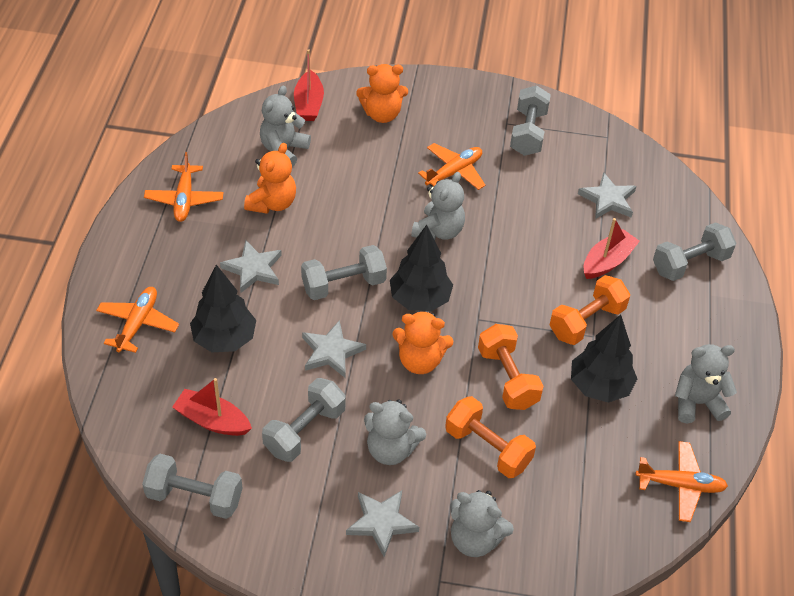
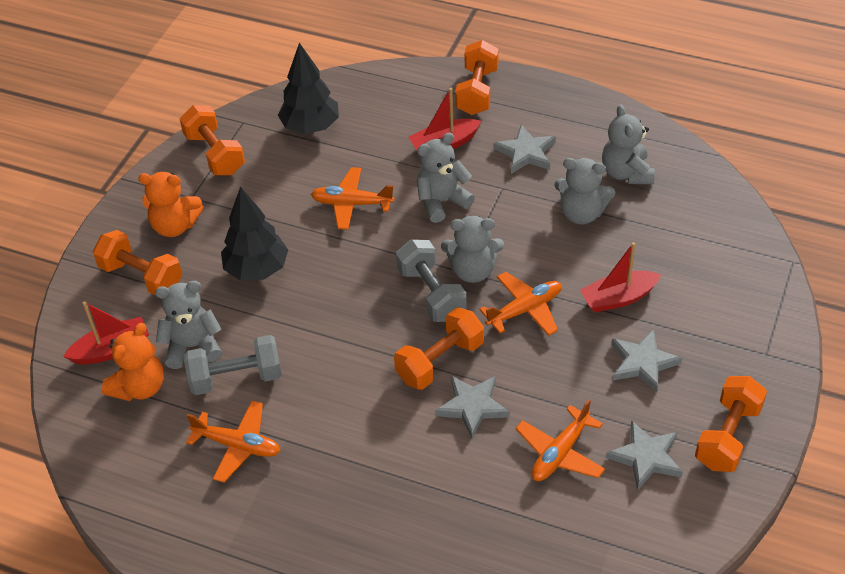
black tree: 3 -> 2
grey dumbbell: 5 -> 2
orange dumbbell: 3 -> 5
orange teddy bear: 3 -> 2

